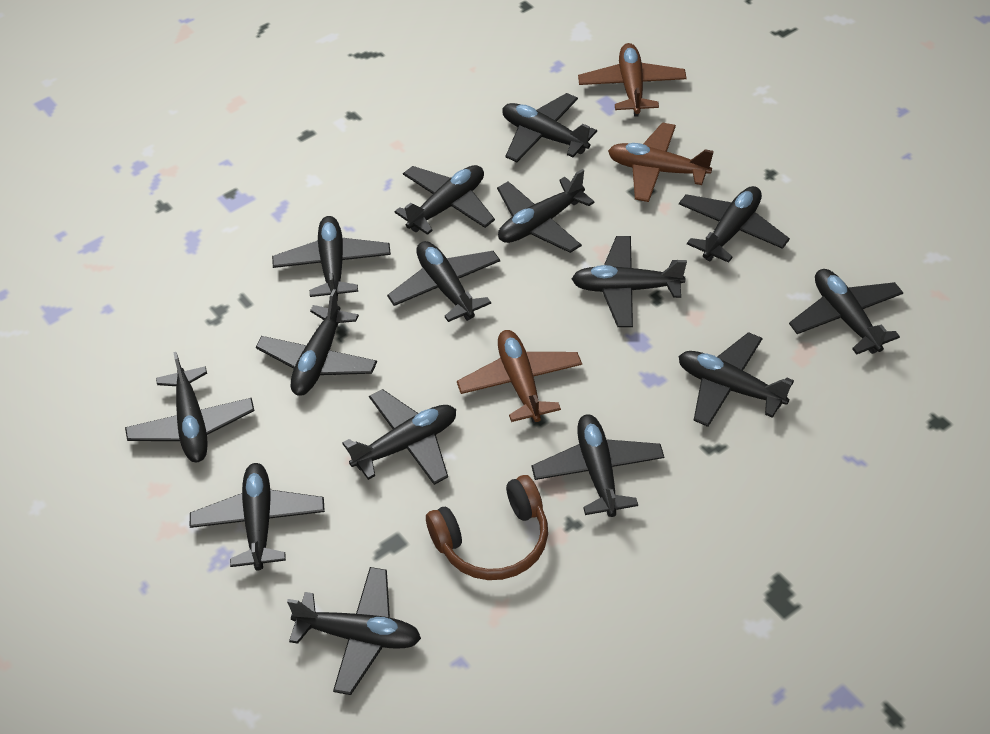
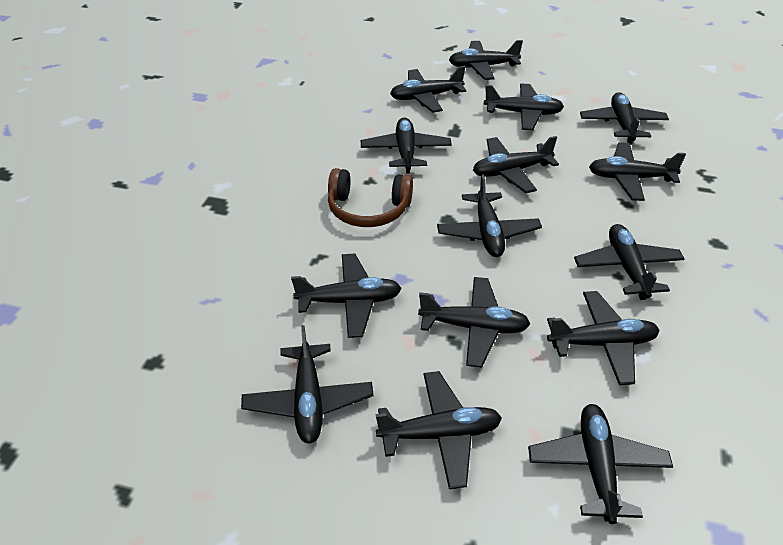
brown plane: 3 -> 0

